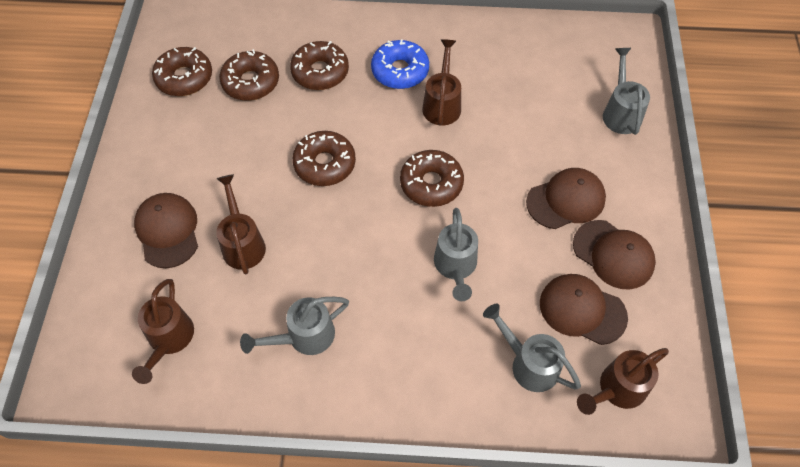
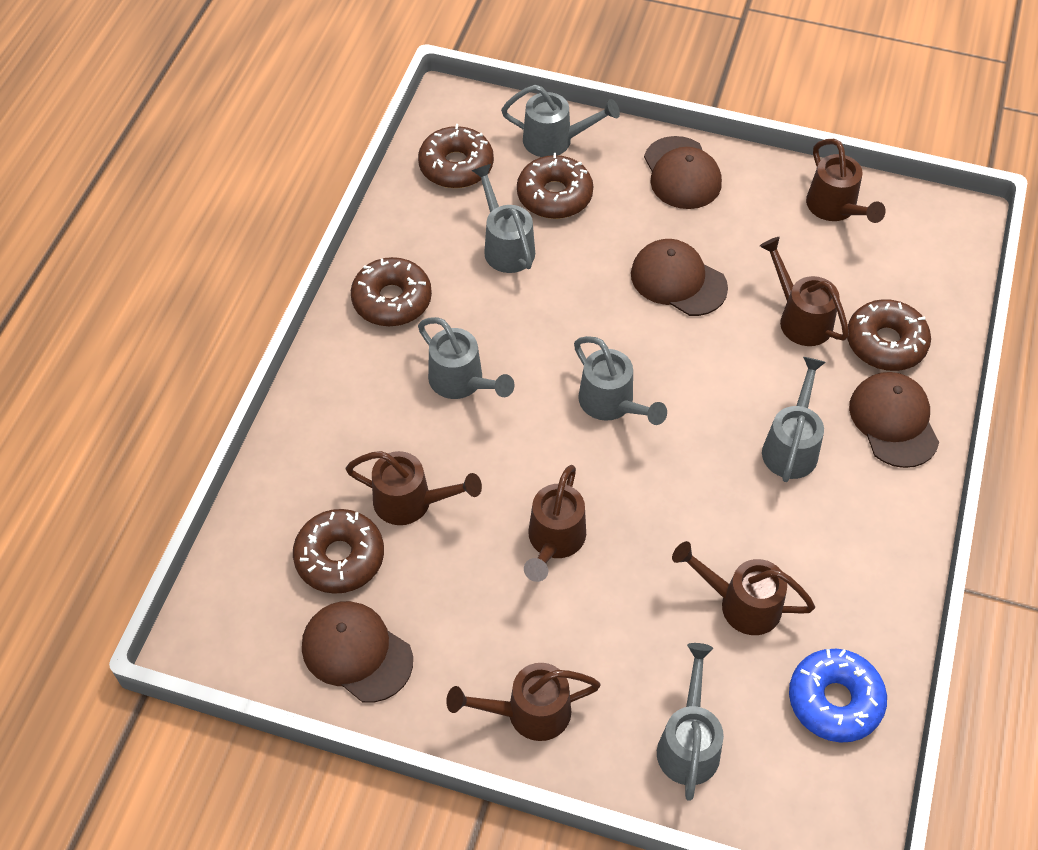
brown watering can: 4 -> 6
grey watering can: 4 -> 6

